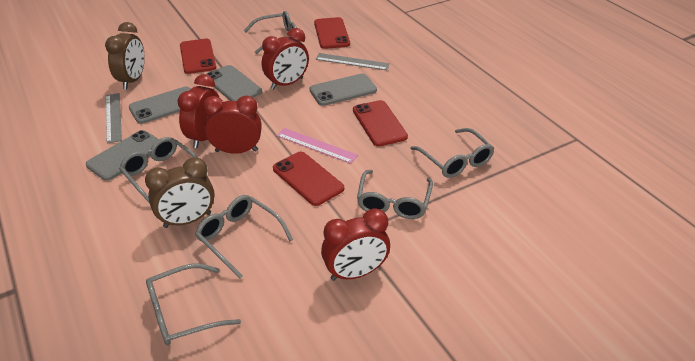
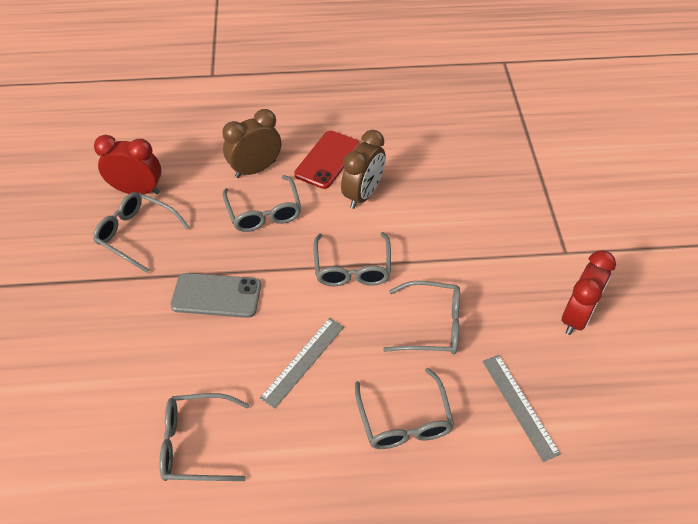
grey phone: 4 -> 1
pink ruler: 1 -> 0
red clock: 4 -> 2
red phone: 4 -> 1

